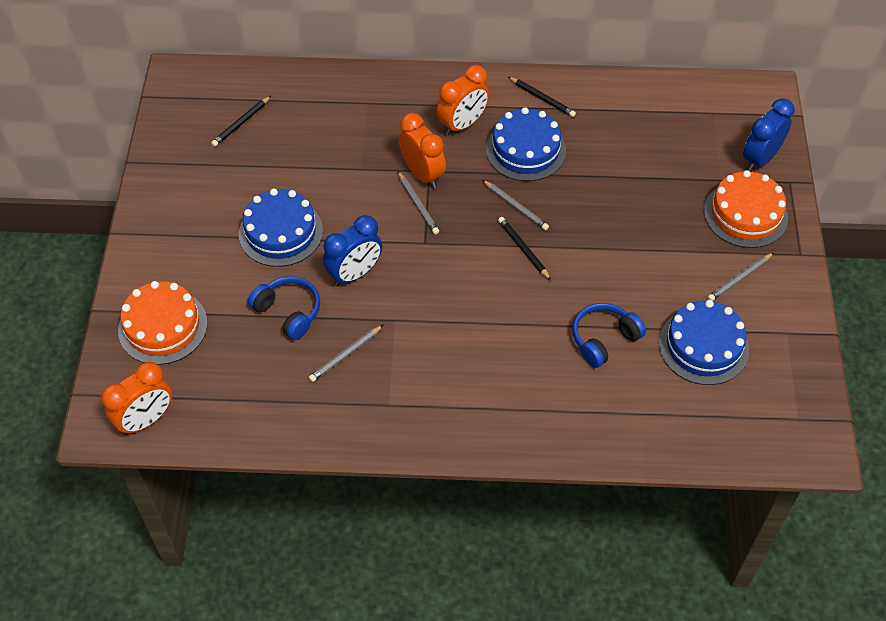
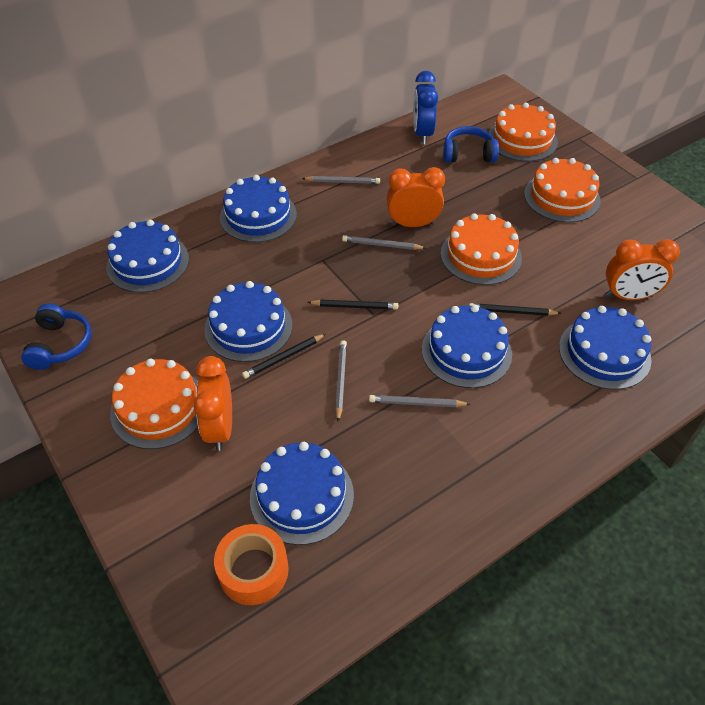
blue cake: 3 -> 6
blue clock: 2 -> 1
orange cake: 2 -> 4
orange tape: 0 -> 1

